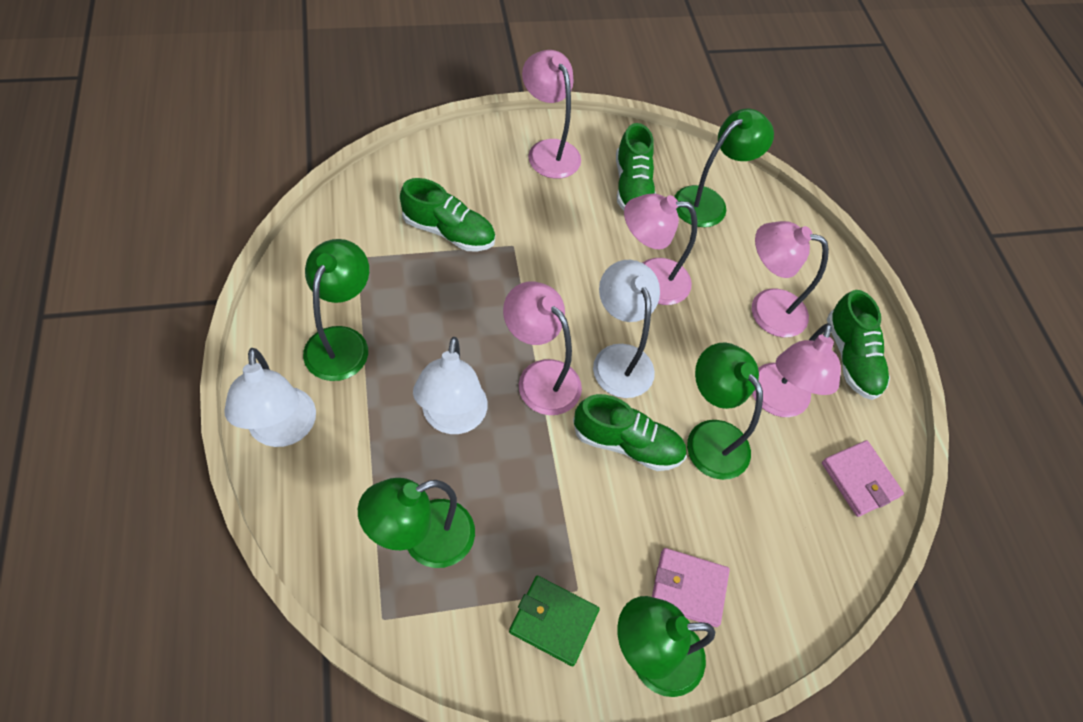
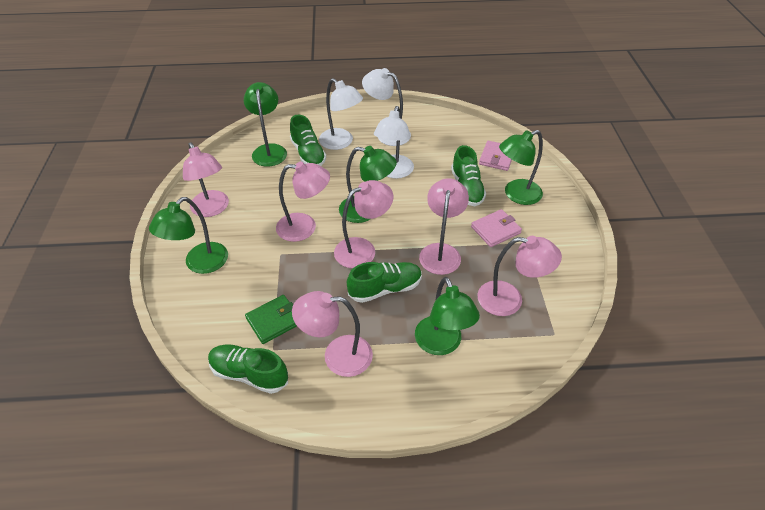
pink lamp: 5 -> 6

